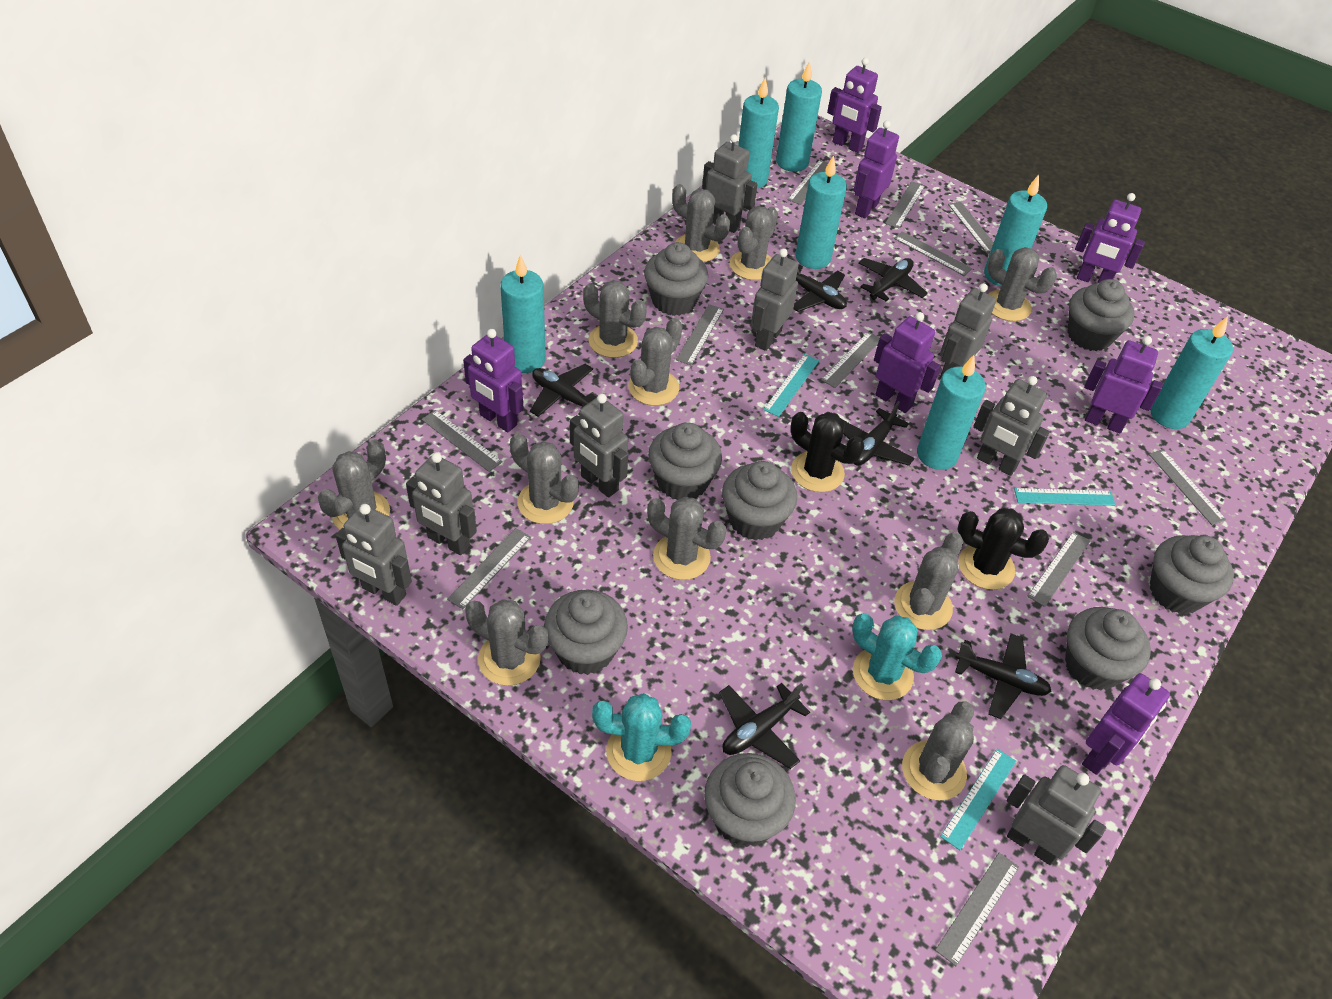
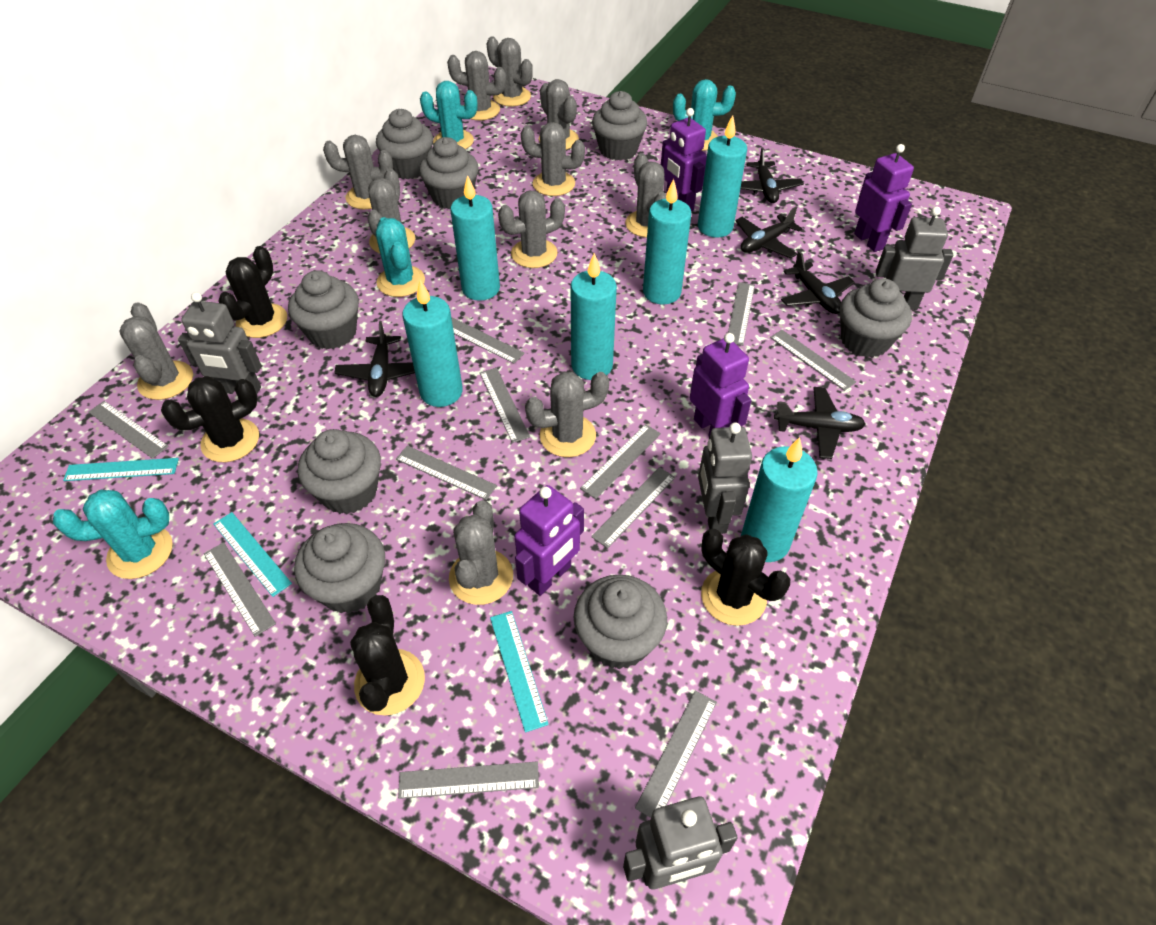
black cactus: 2 -> 4
black plane: 6 -> 5
grey robot: 8 -> 4
purple robot: 7 -> 4
turquoise cactus: 2 -> 4
turquoise candle: 7 -> 6

